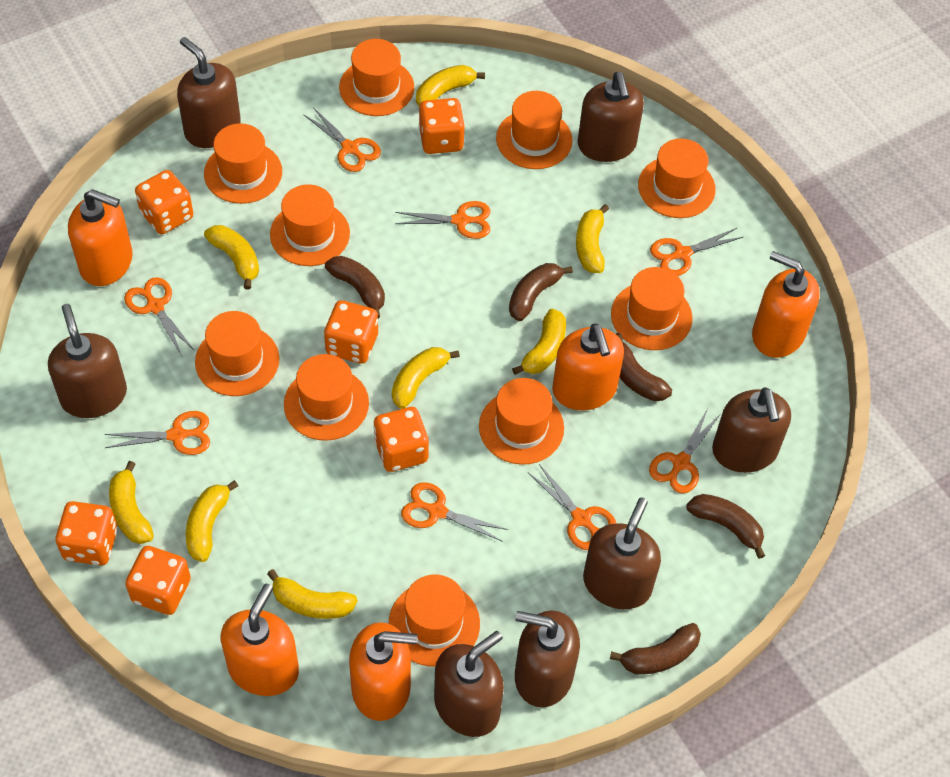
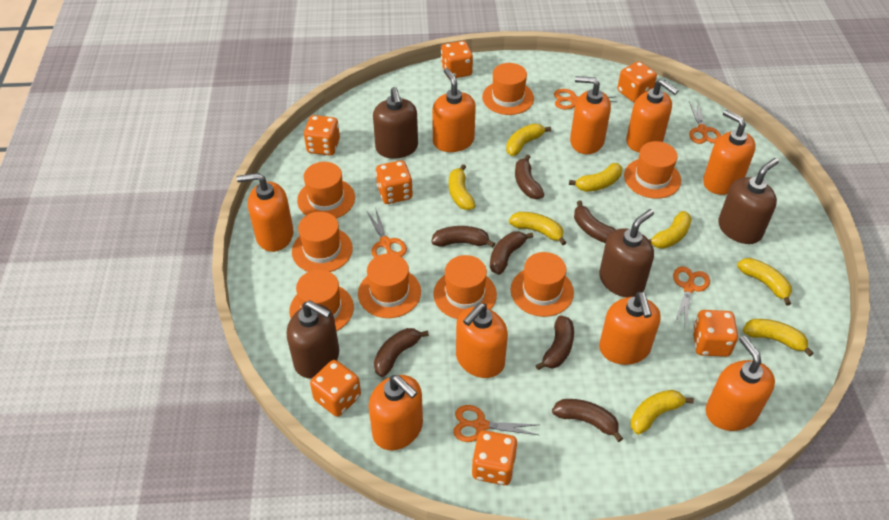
brown banana: 5 -> 7
brown soap dispenser: 7 -> 4
orange dice: 6 -> 7
orange hat: 10 -> 8
orange scissors: 8 -> 5
orange soap dispenser: 5 -> 9

